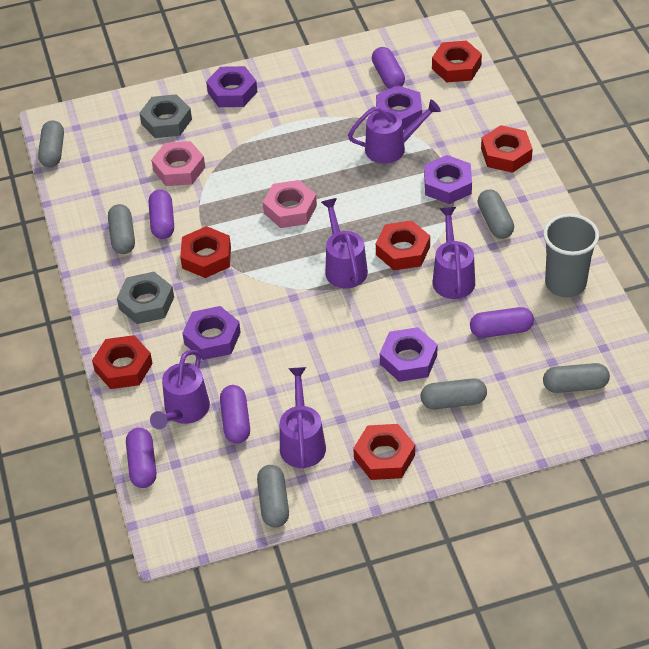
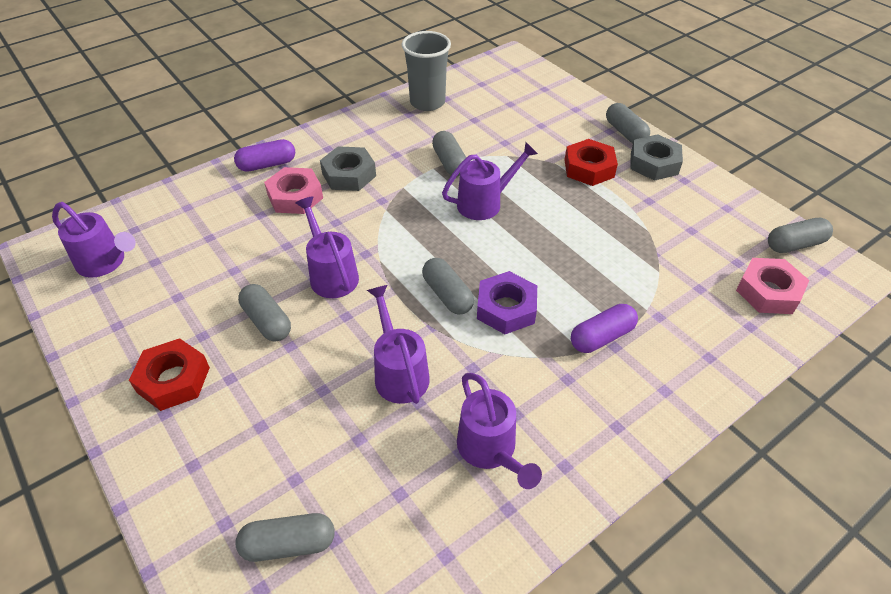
purple capsule: 5 -> 2
purple nut: 5 -> 1
red nut: 6 -> 2

